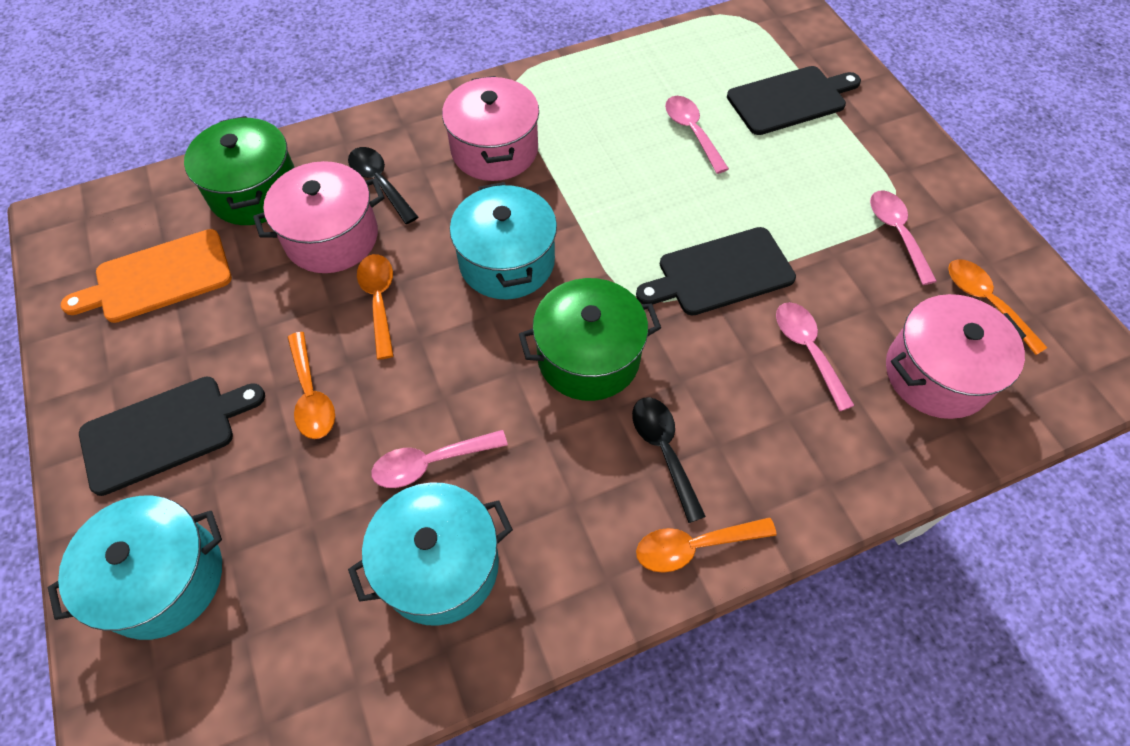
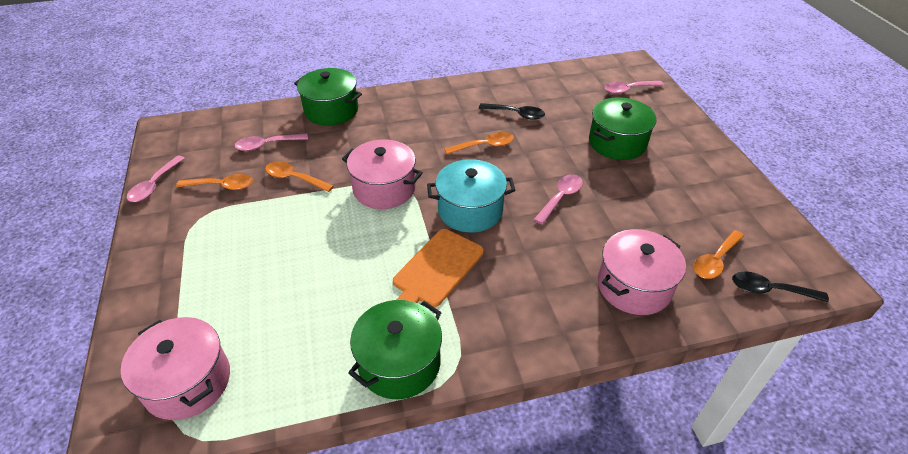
black cutting board: 3 -> 0
green pot: 2 -> 3
turquoise pot: 3 -> 1

